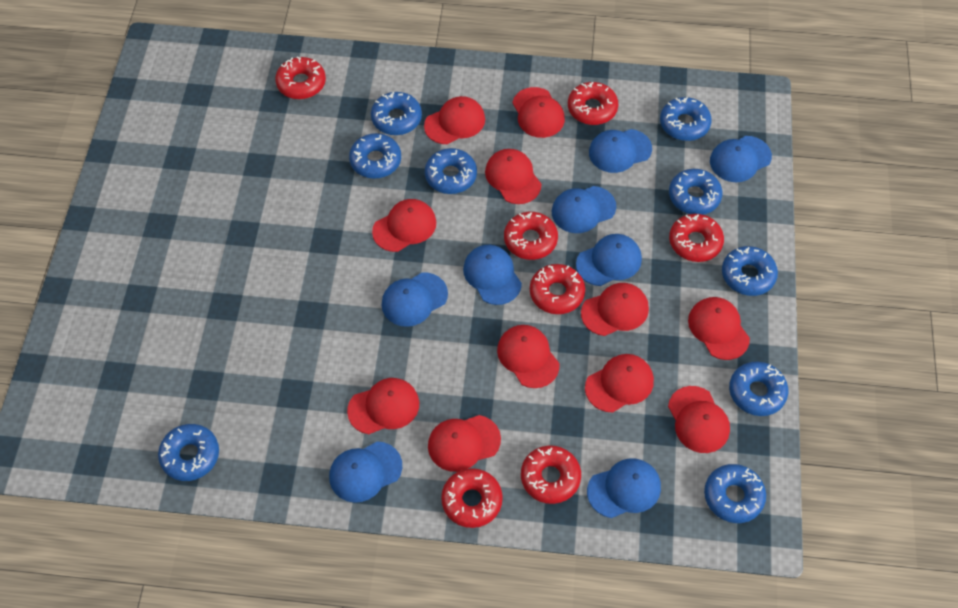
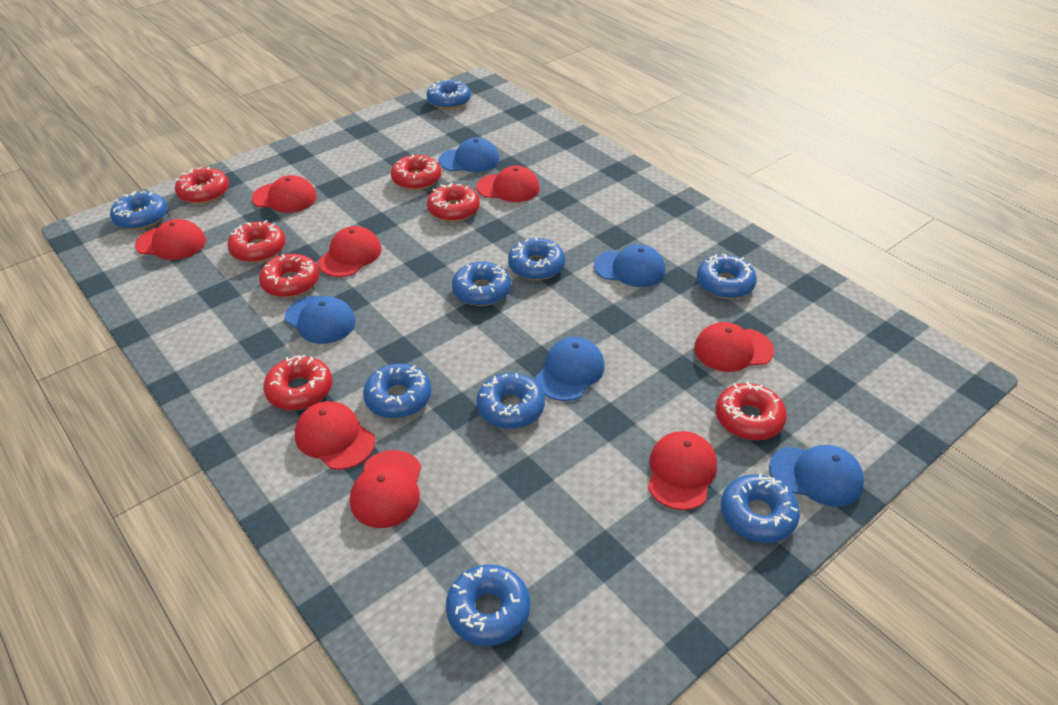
blue cap: 8 -> 5
red cap: 11 -> 8

